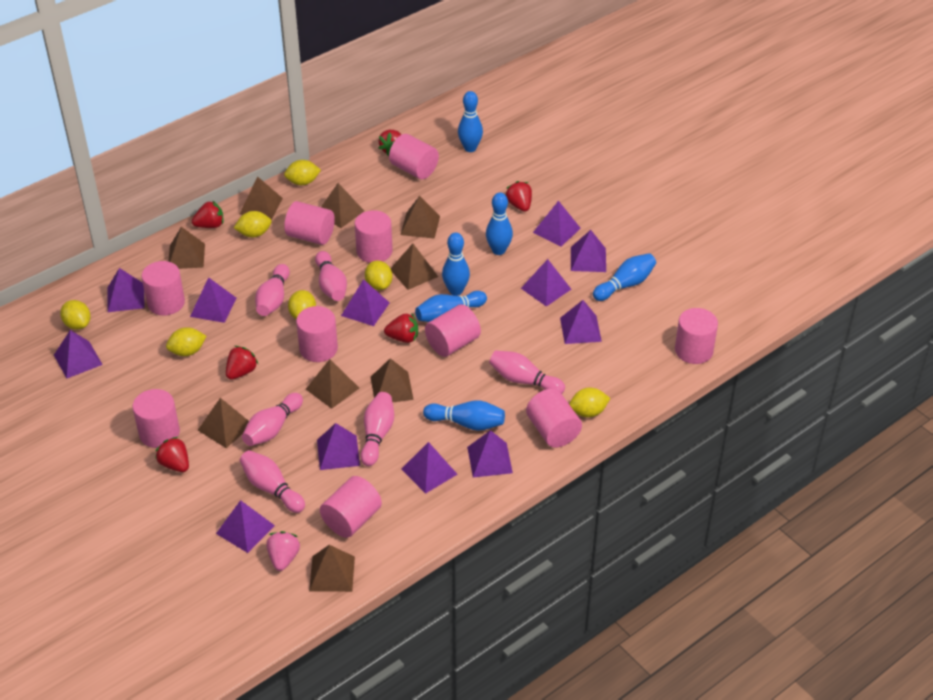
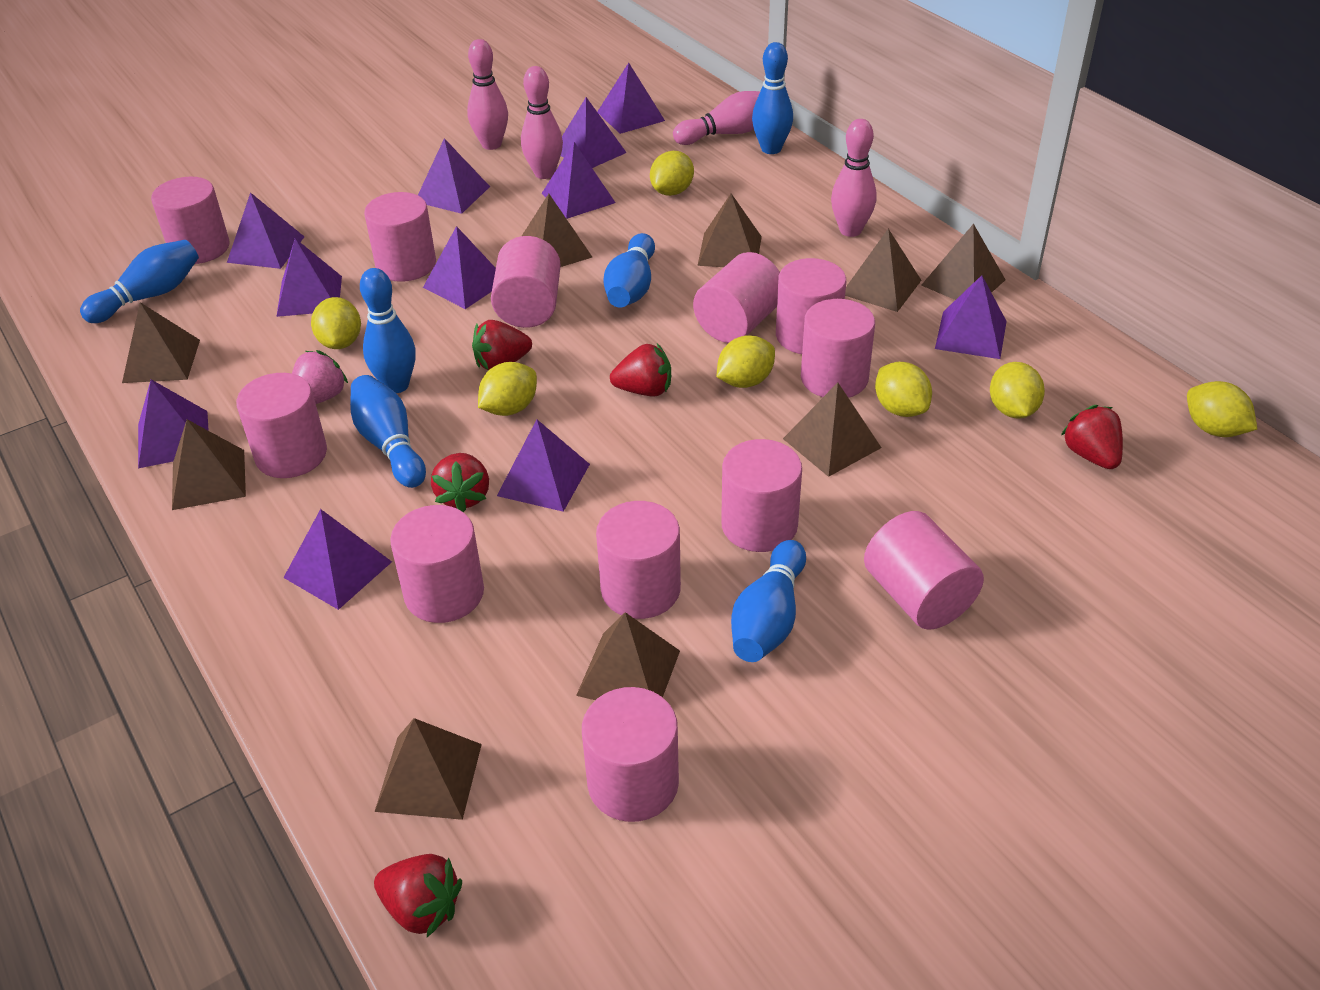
pink bowling pin: 6 -> 4
pink cylinder: 10 -> 12
purple pyramid: 12 -> 11
red strawberry: 6 -> 5

